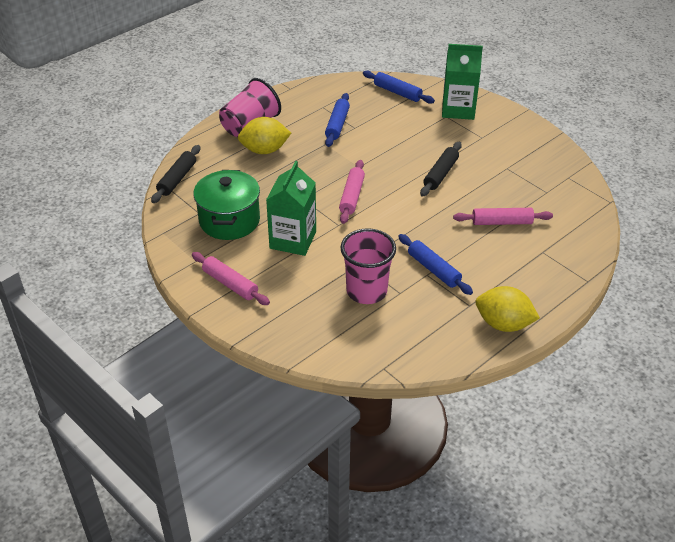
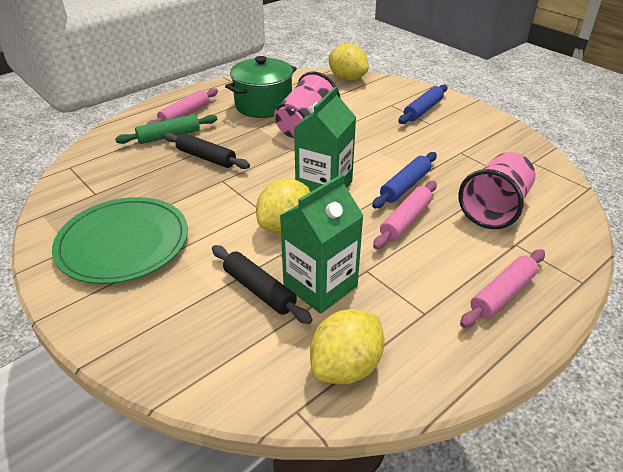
blue rolling pin: 3 -> 2
green plate: 0 -> 1
green rolling pin: 0 -> 1
yellow lemon: 2 -> 3

